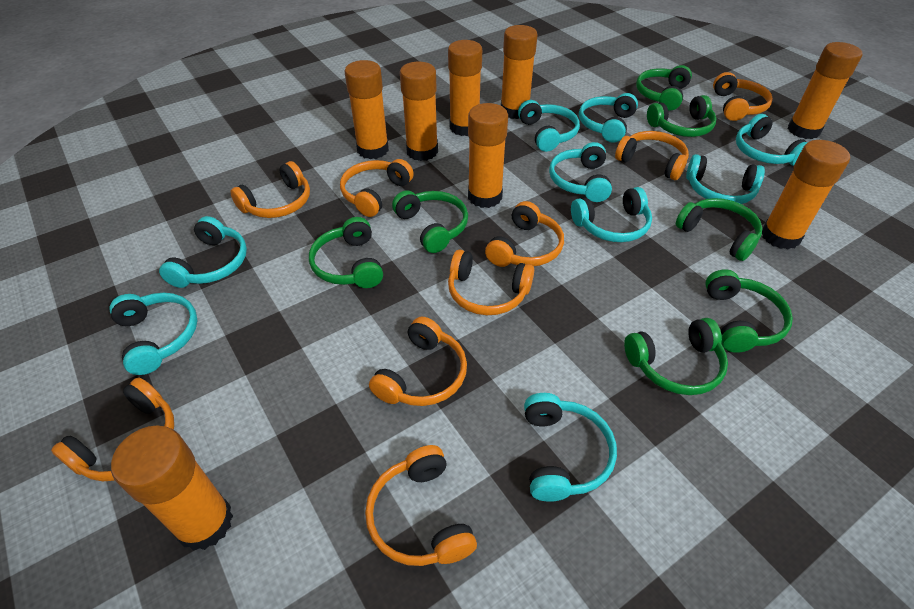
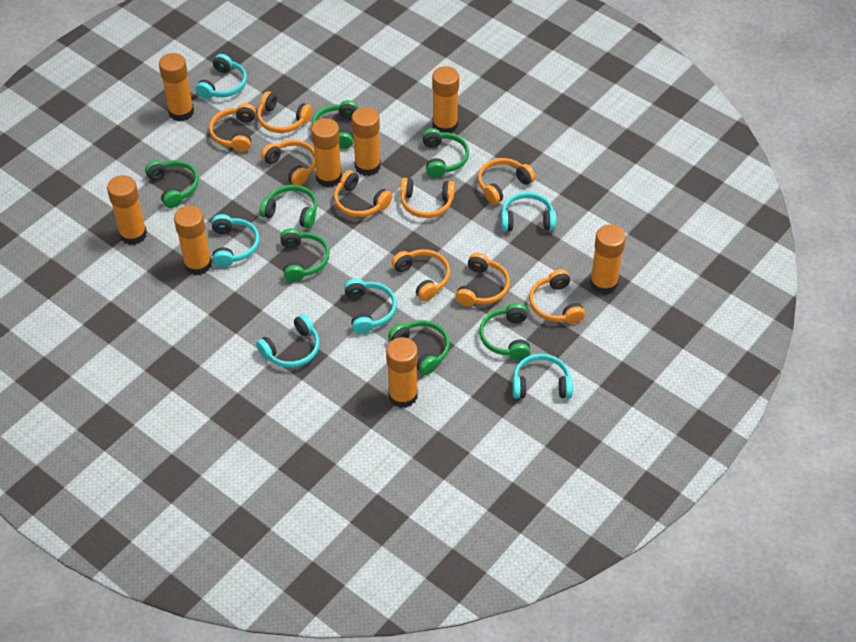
turquoise headphones: 9 -> 6

